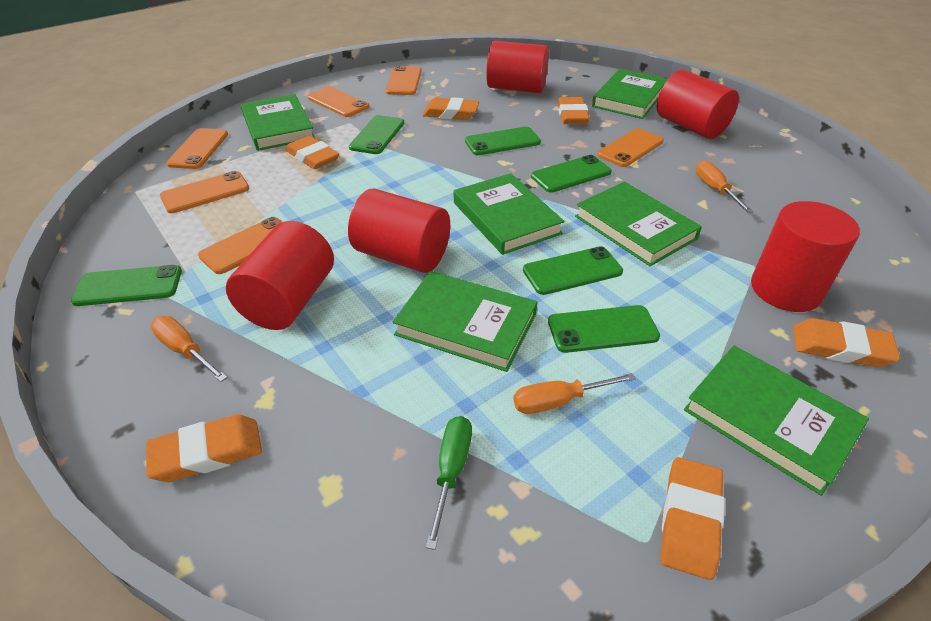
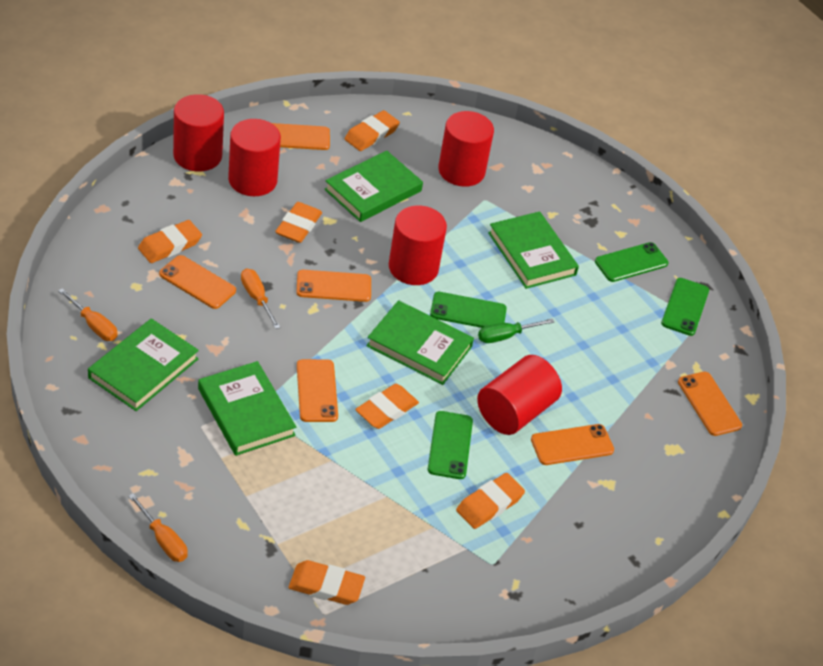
green book: 6 -> 5
green phone: 6 -> 4

